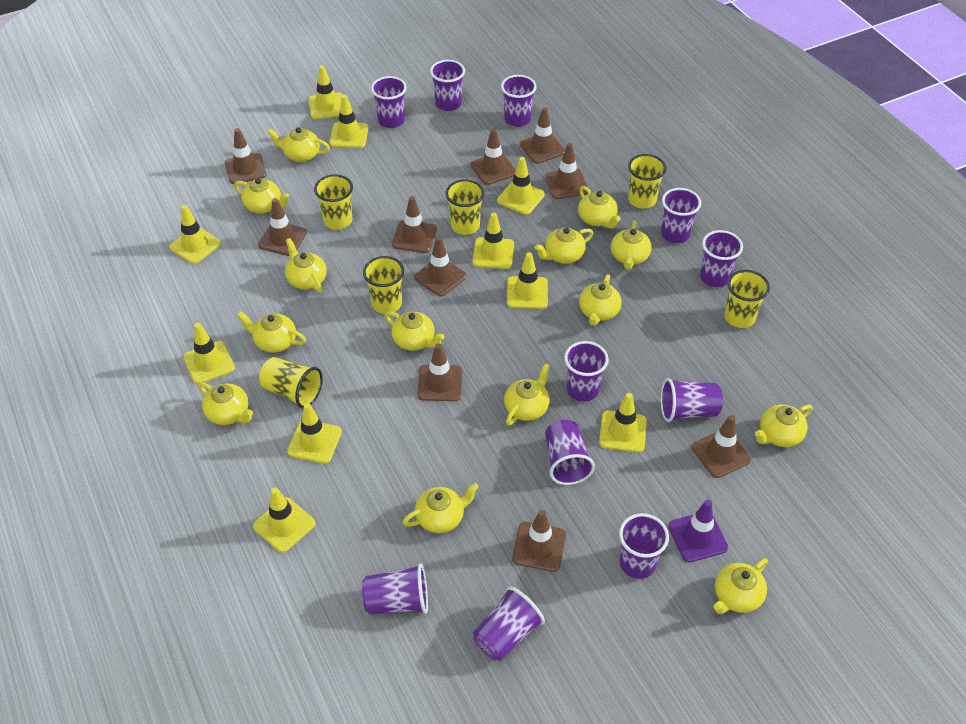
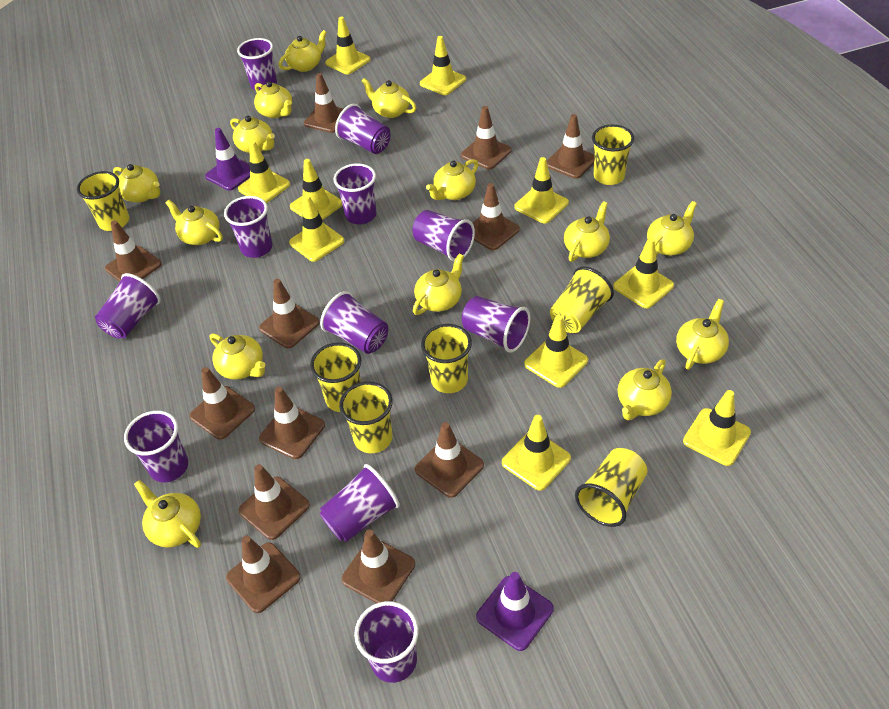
brown traffic cone: 10 -> 12
purple traffic cone: 1 -> 2
yellow cup: 6 -> 7

